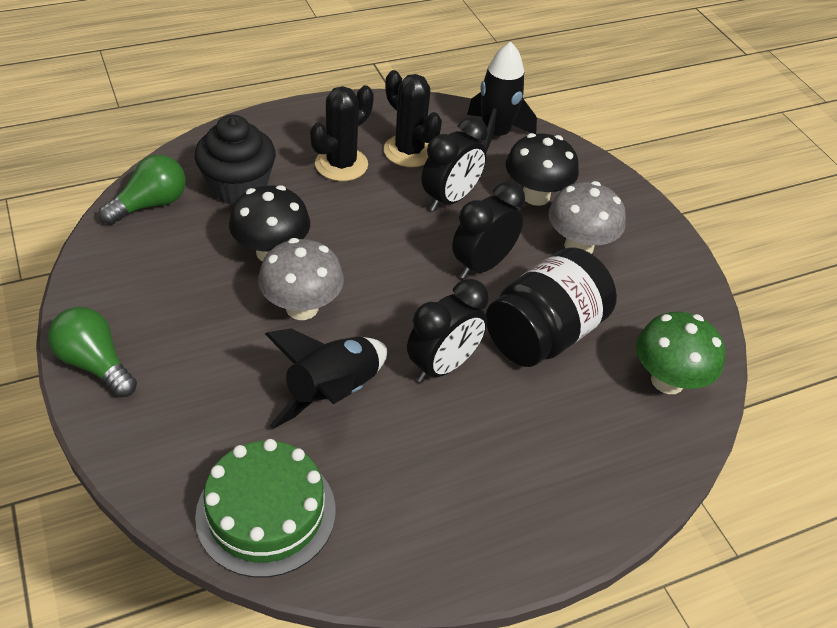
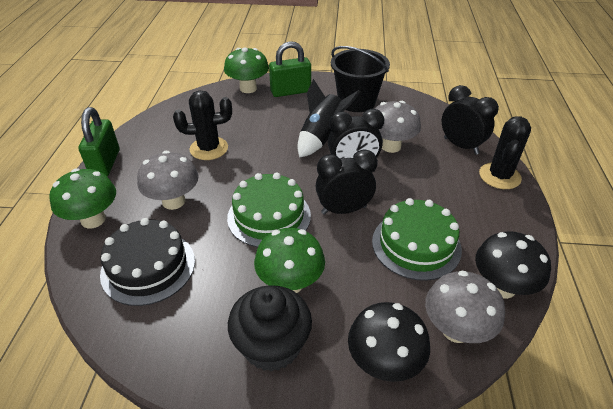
black bucket: 0 -> 1
black cake: 0 -> 1
black jar: 1 -> 0
black rocket: 2 -> 1
green cake: 1 -> 2
green light bulb: 2 -> 0
green mushroom: 1 -> 3
green padlock: 0 -> 2
grey mushroom: 2 -> 3

